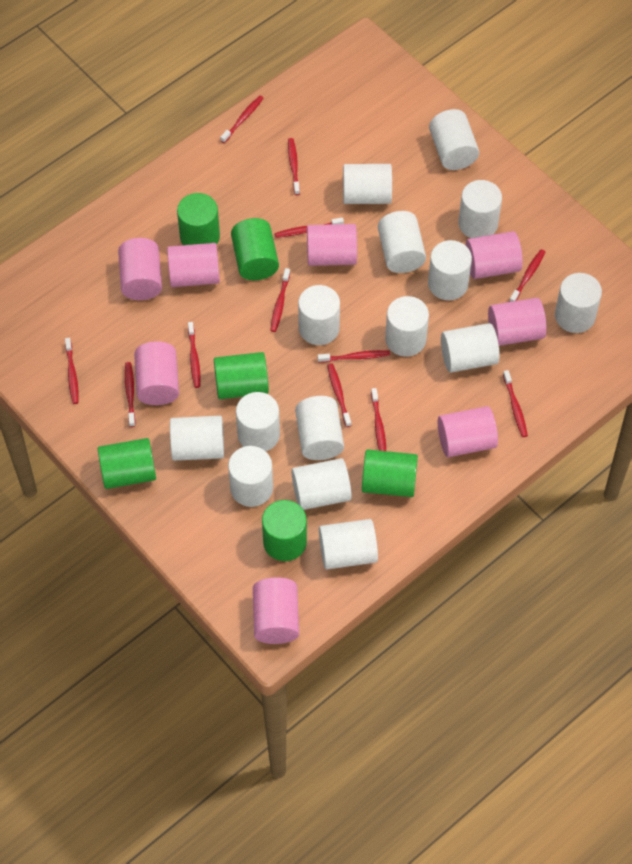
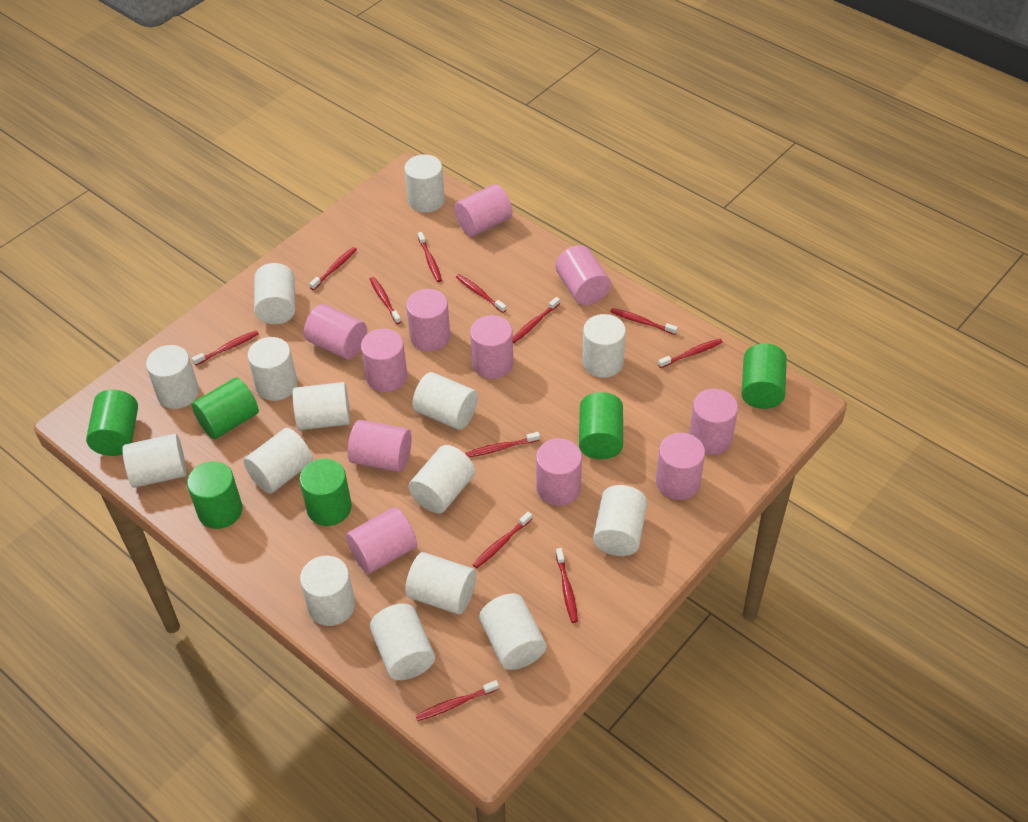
pink cylinder: 8 -> 11

